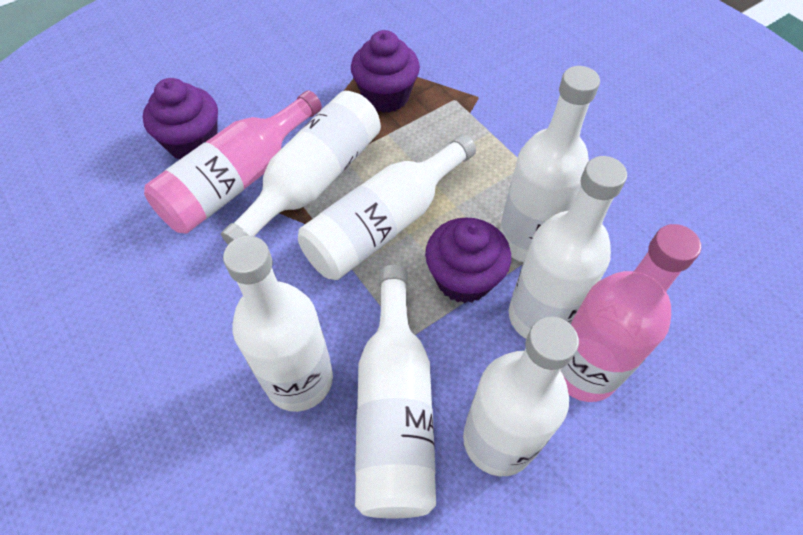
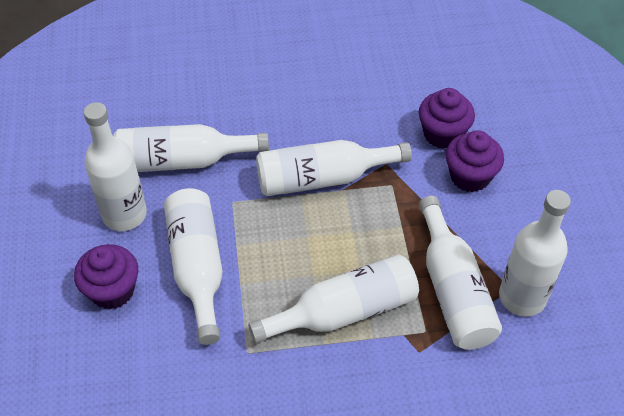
pink bottle: 2 -> 0

